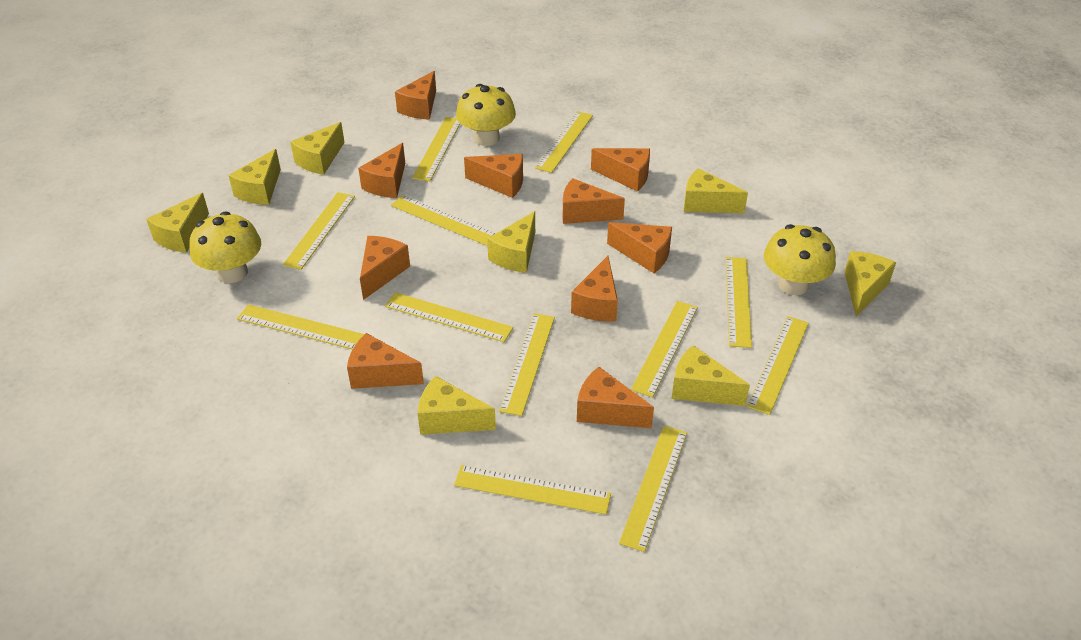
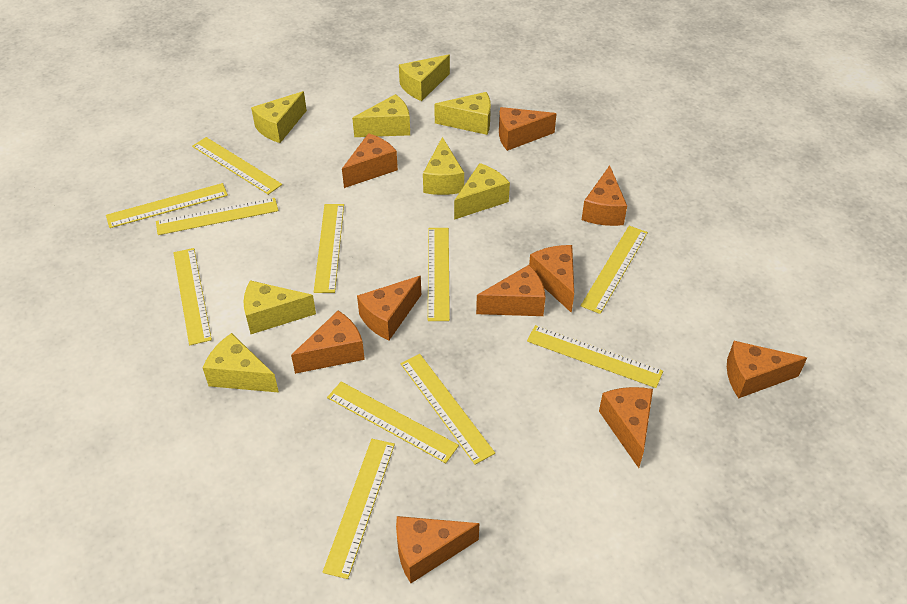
yellow mushroom: 3 -> 0
yellow ruler: 12 -> 11

